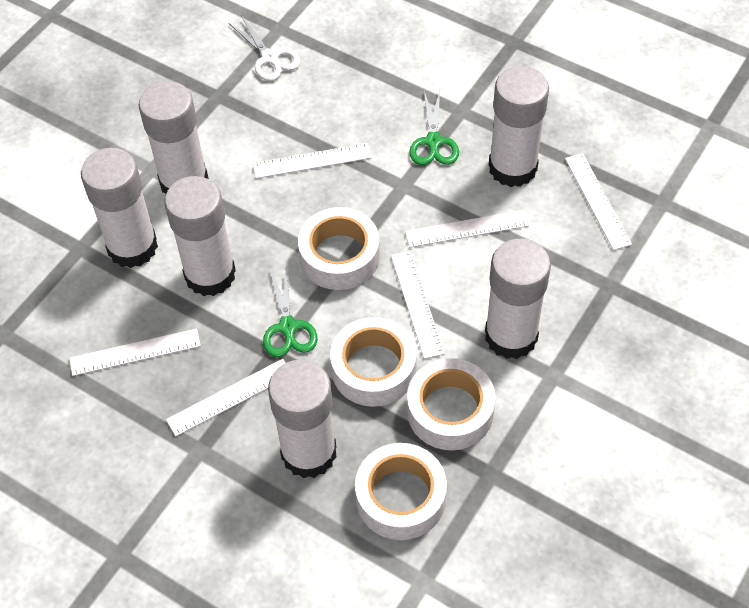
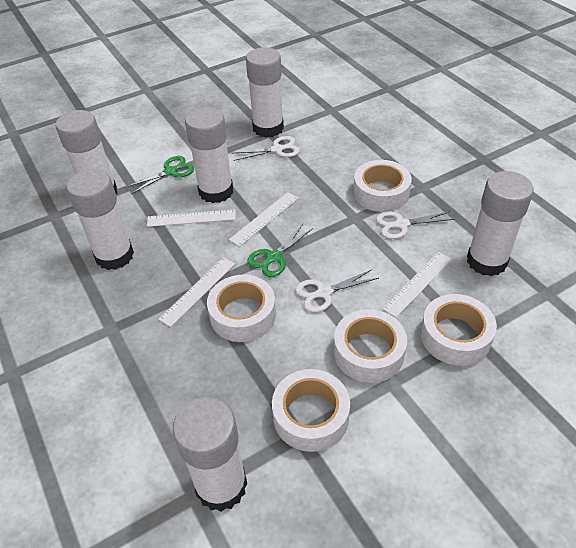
white ruler: 6 -> 4
white scissors: 1 -> 3
white tape: 4 -> 5

